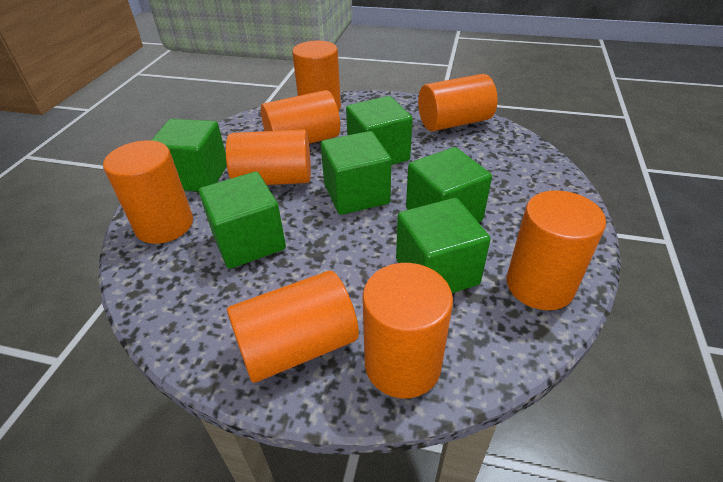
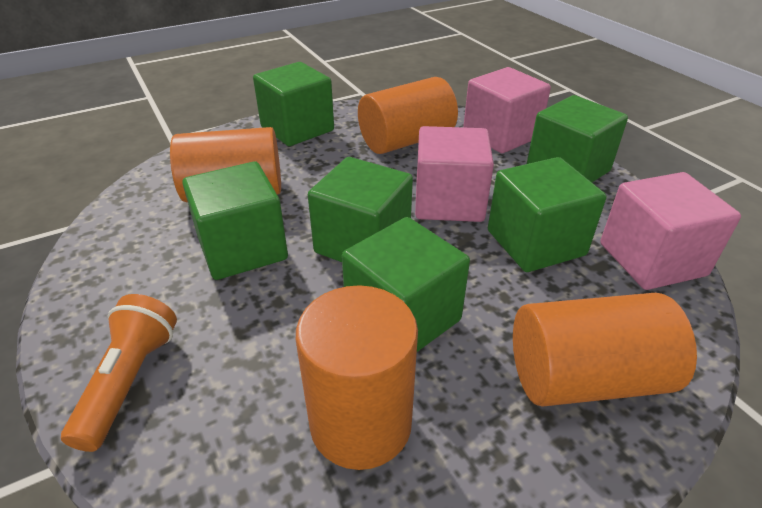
orange cylinder: 8 -> 4
orange flashlight: 0 -> 1
pink cube: 0 -> 3

